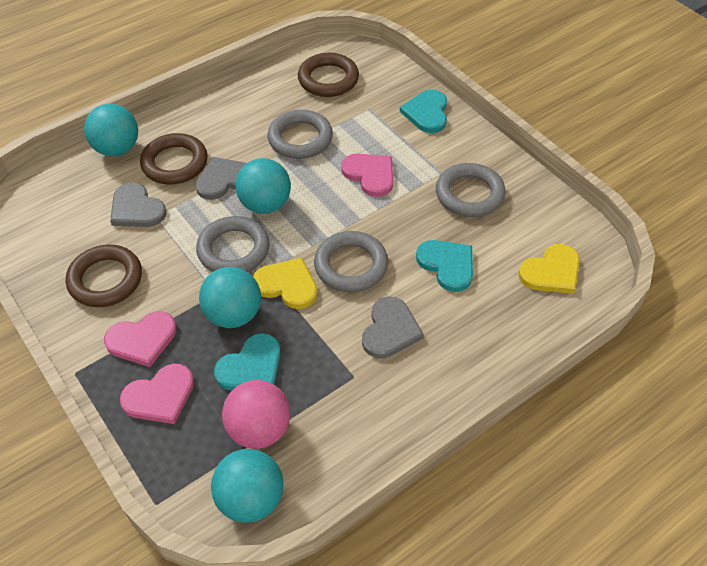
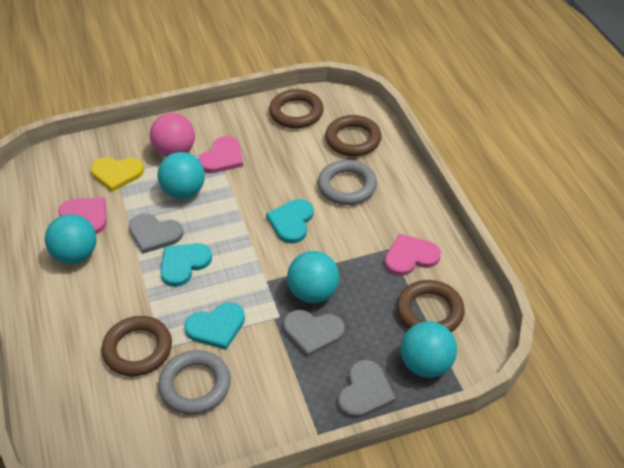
brown ring: 3 -> 4
grey ring: 4 -> 2
yellow heart: 2 -> 1

